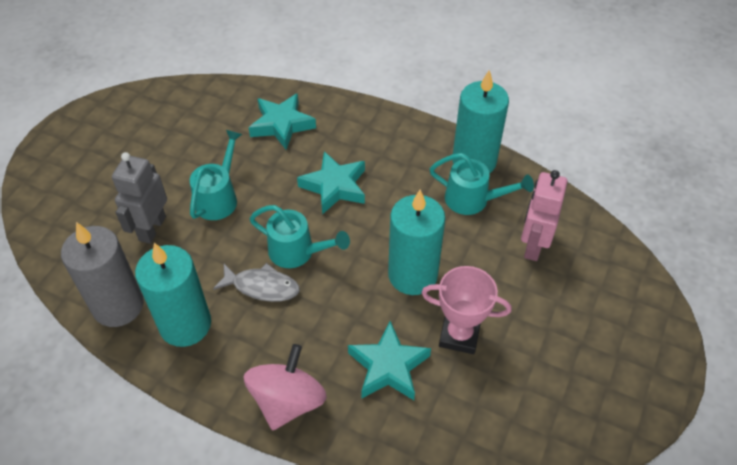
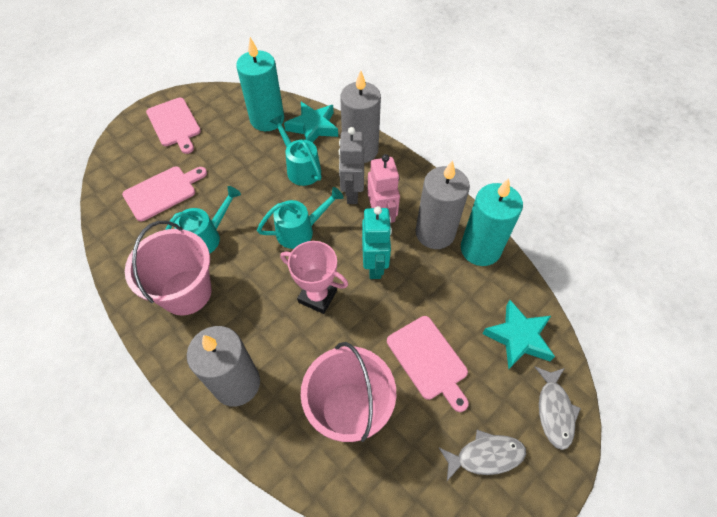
grey candle: 1 -> 3
grey fish: 1 -> 2
pink bucket: 0 -> 2
pink cutting board: 0 -> 3
pink spinning top: 1 -> 0
turquoise candle: 3 -> 2
turquoise robot: 0 -> 1
turquoise star: 3 -> 2

